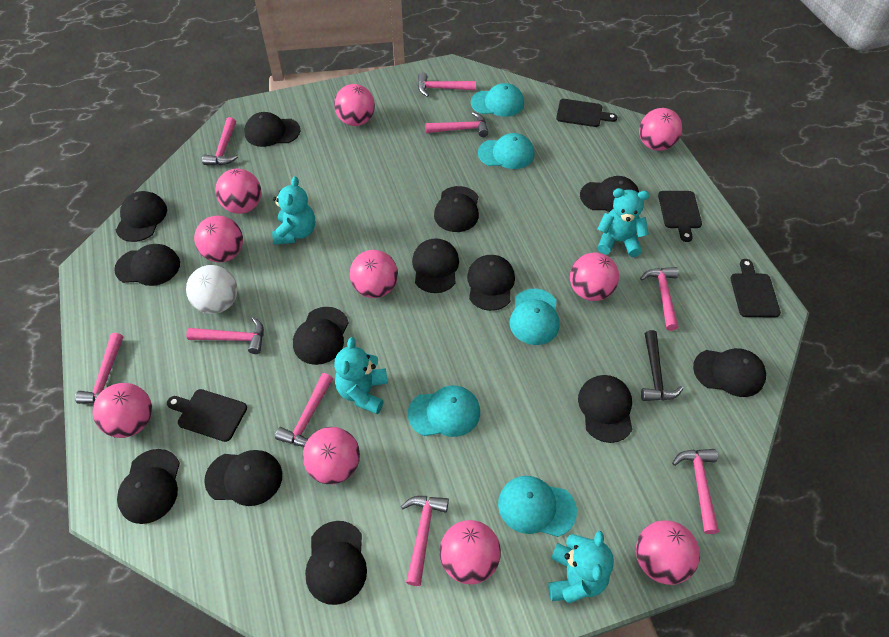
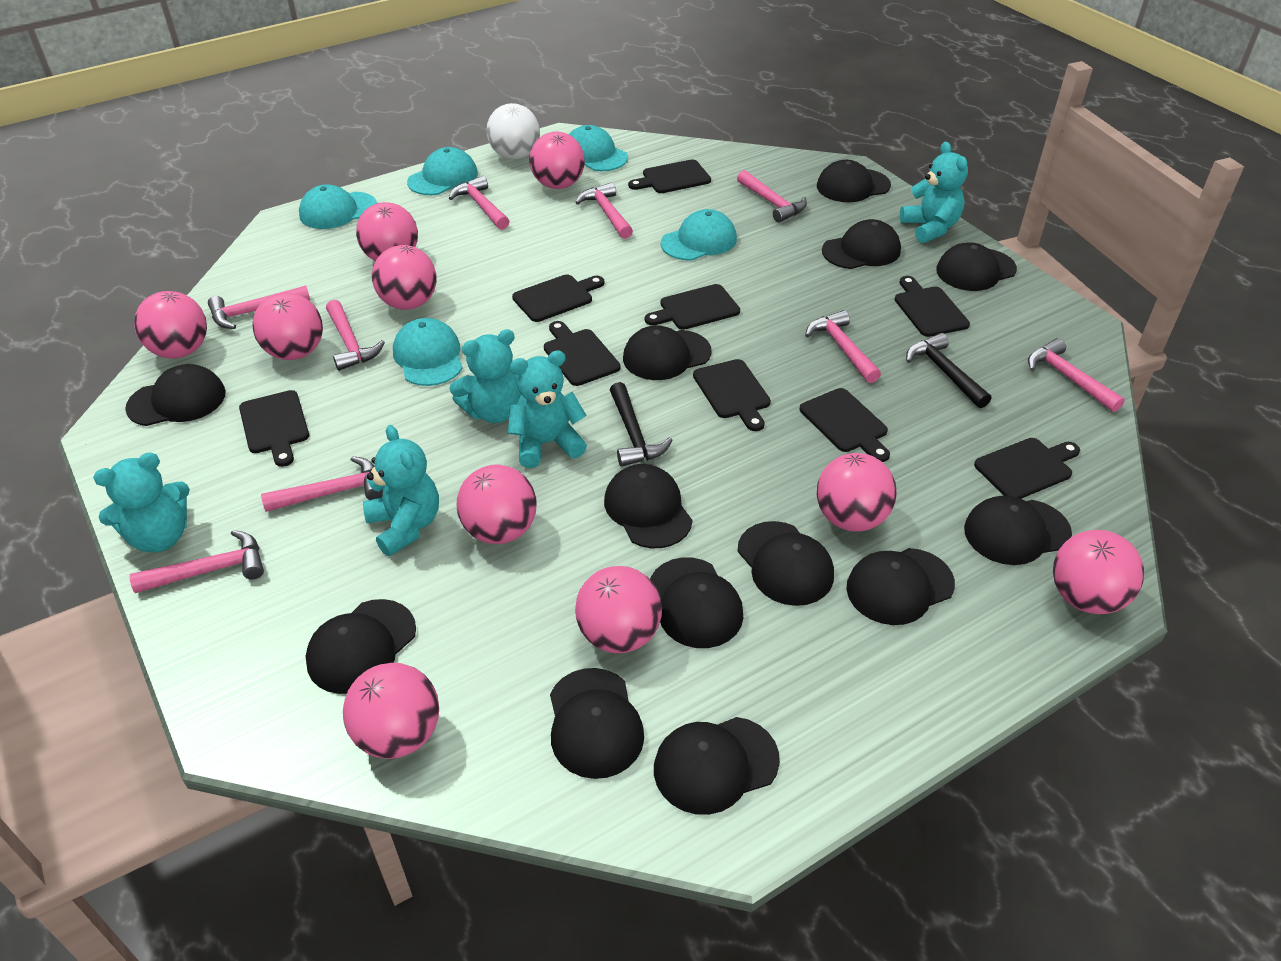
black cutting board: 4 -> 9
black hammer: 1 -> 2
turquoise teddy bear: 4 -> 5

